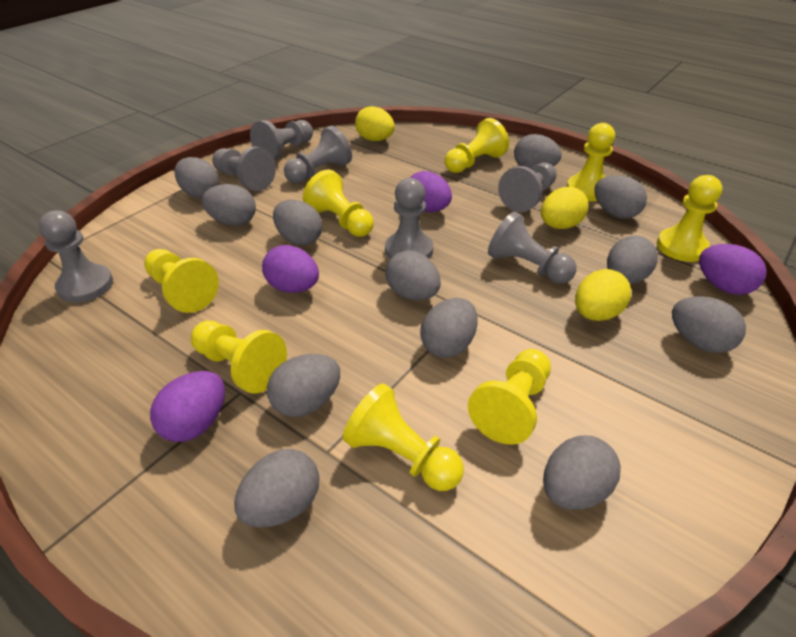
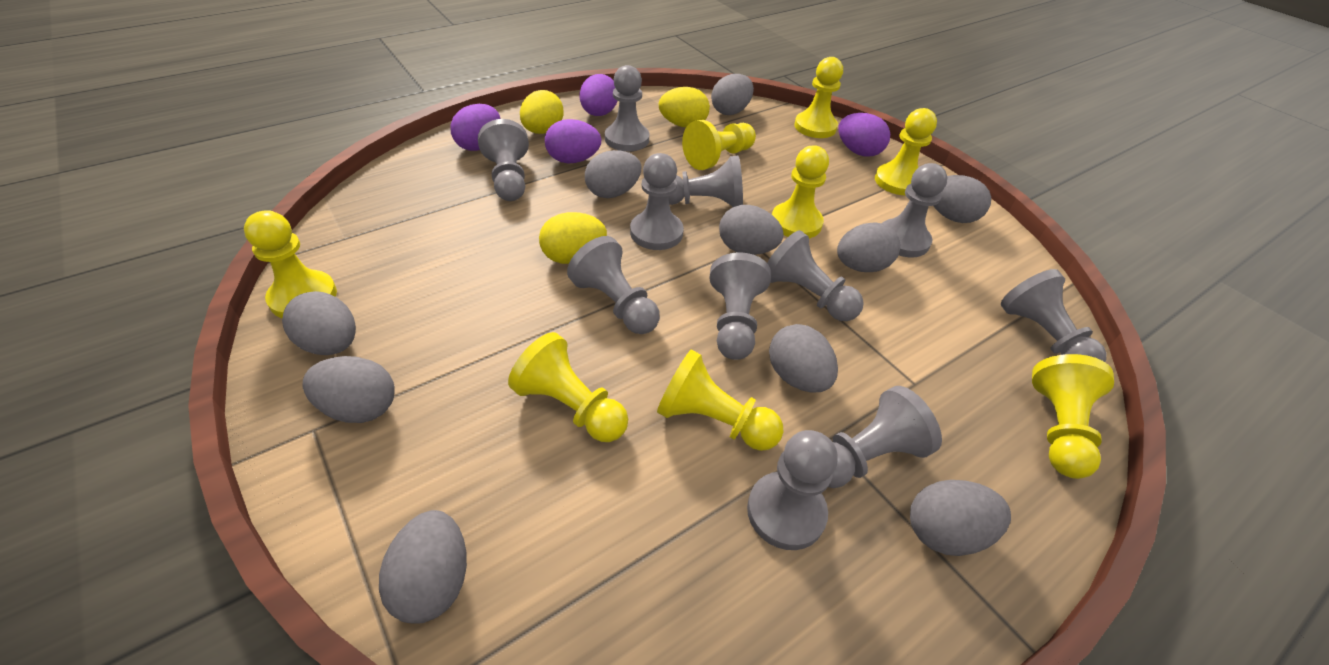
grey egg: 12 -> 10
grey pawn: 7 -> 11

